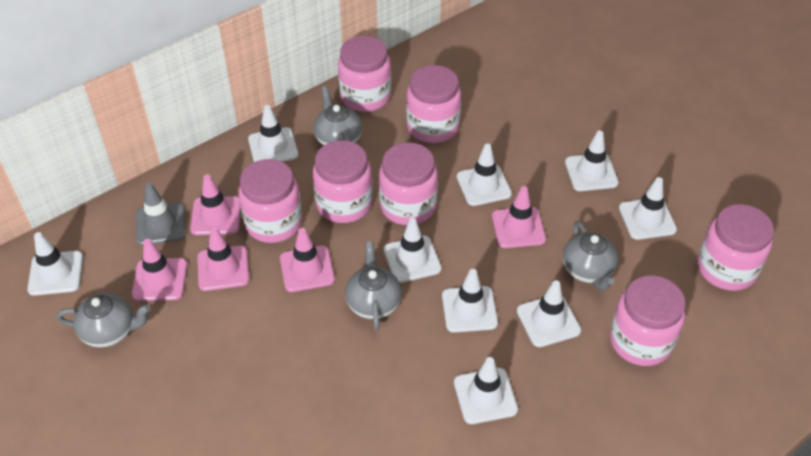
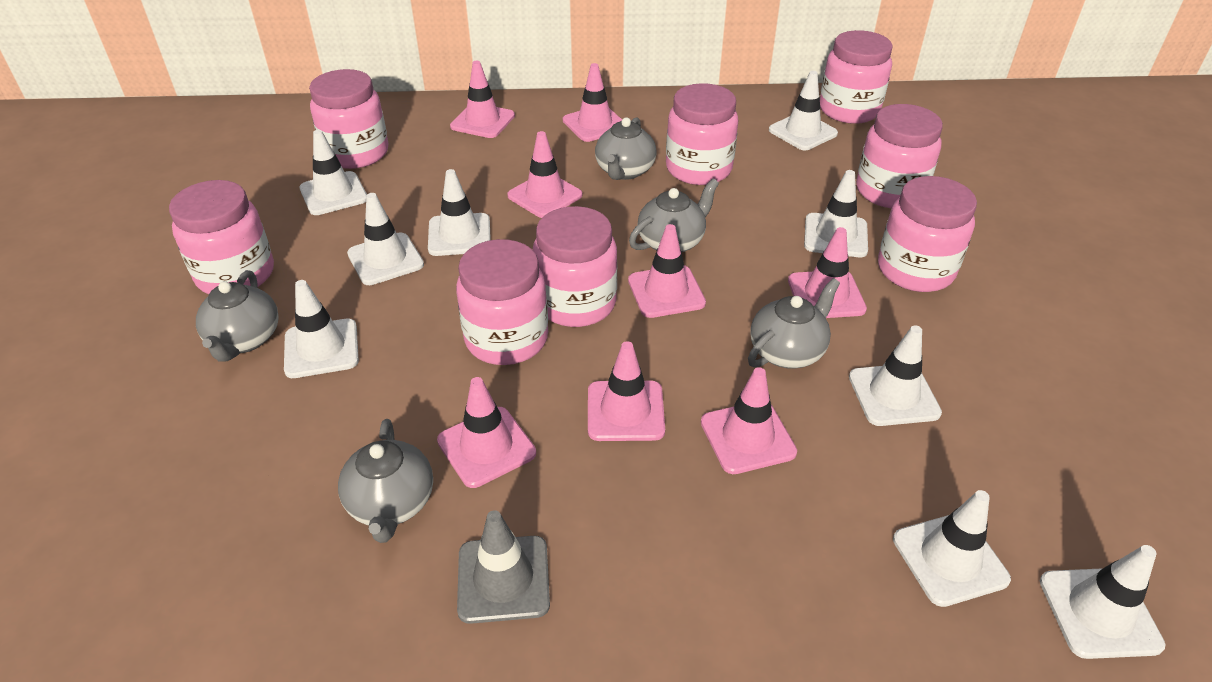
grey teapot: 4 -> 5
pink jar: 7 -> 8
pink traffic cone: 5 -> 8

